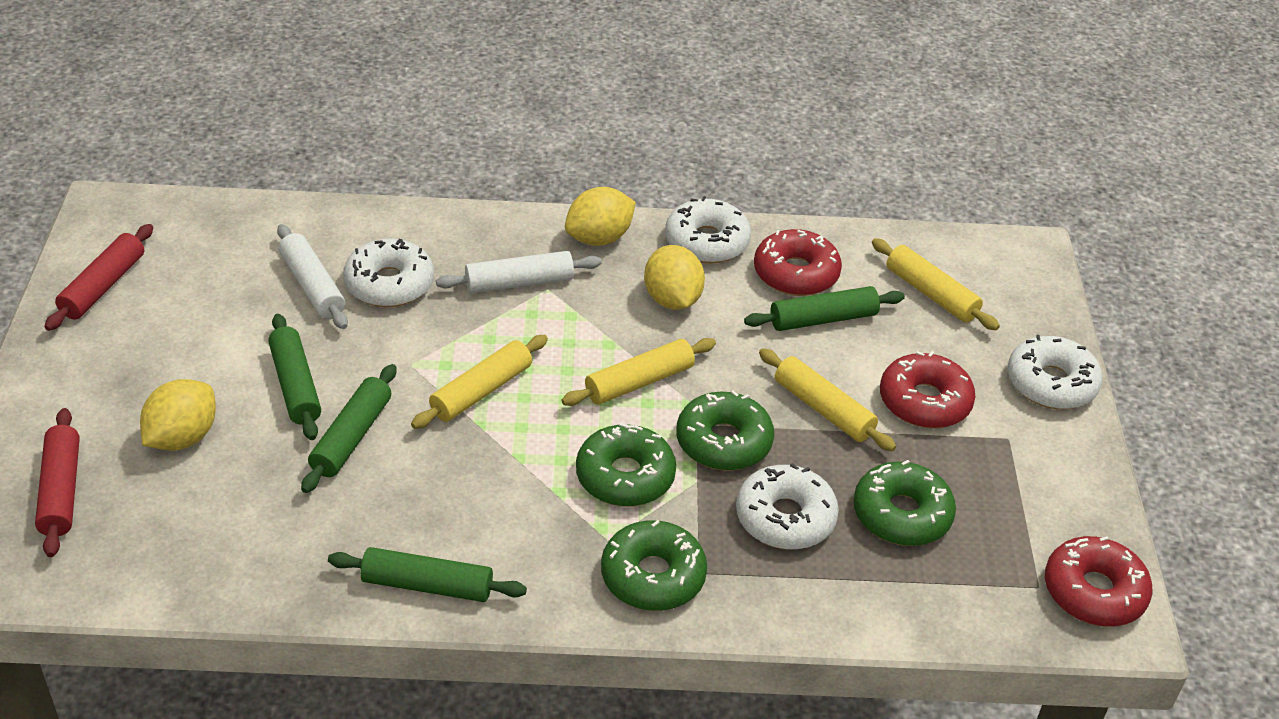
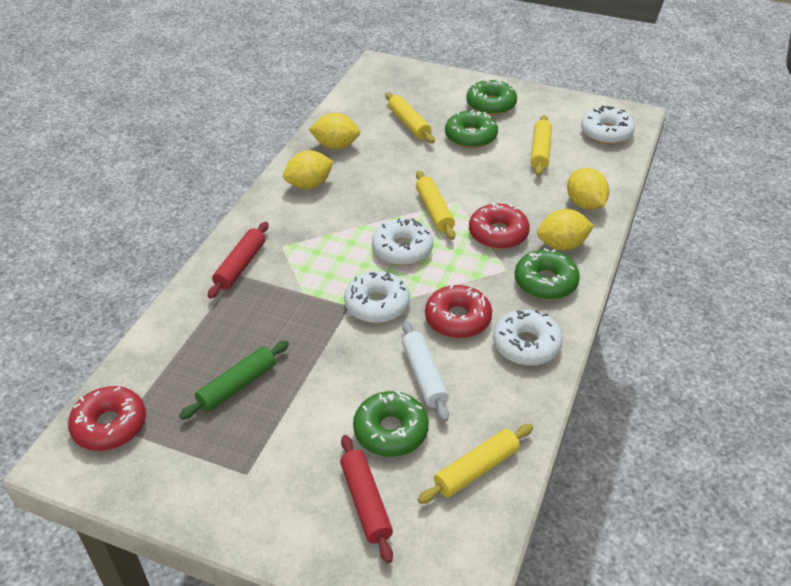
green rolling pin: 4 -> 1
white rolling pin: 2 -> 1
yellow lemon: 3 -> 4

